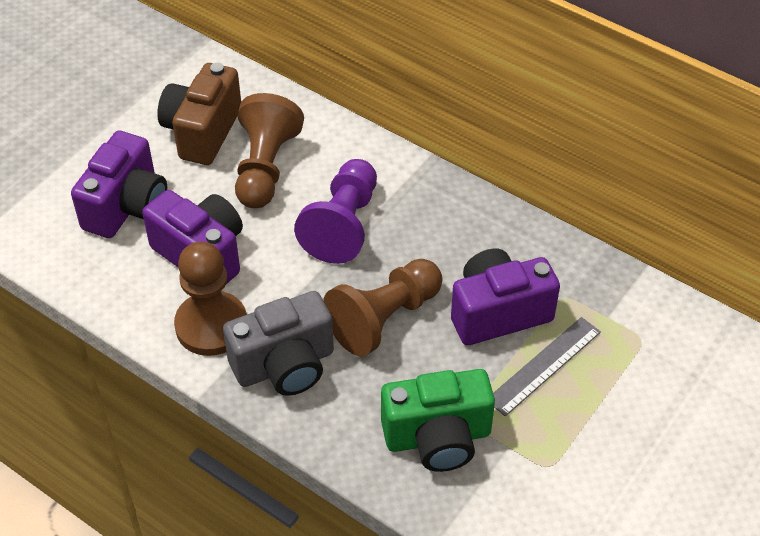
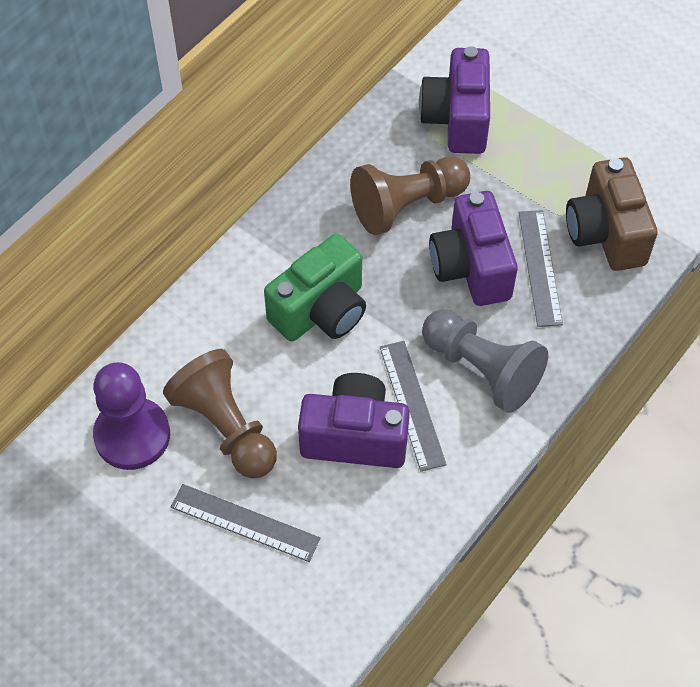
brown pawn: 3 -> 2
grey camera: 1 -> 0
grey pawn: 0 -> 1
grey ruler: 1 -> 3

